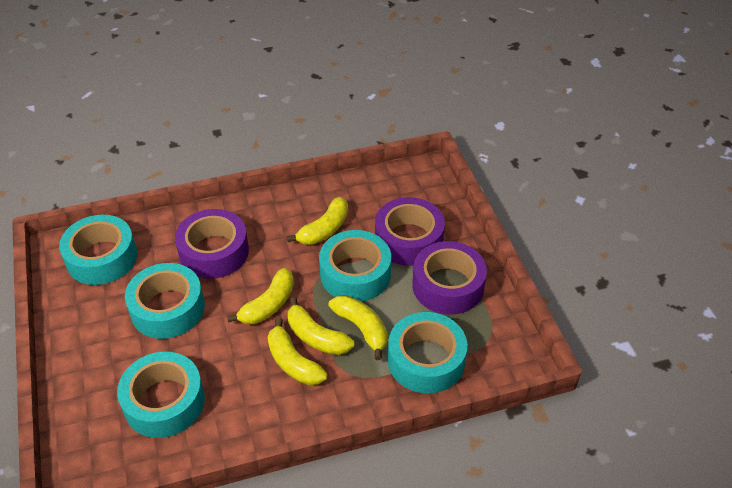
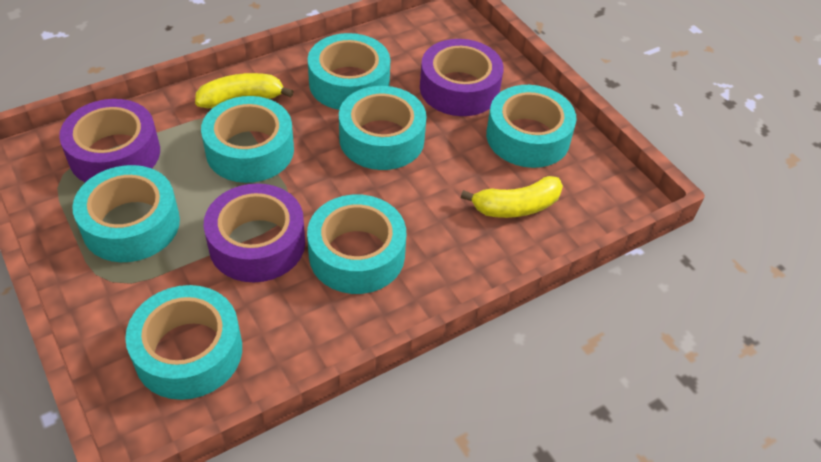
turquoise tape: 5 -> 7
yellow banana: 5 -> 2

